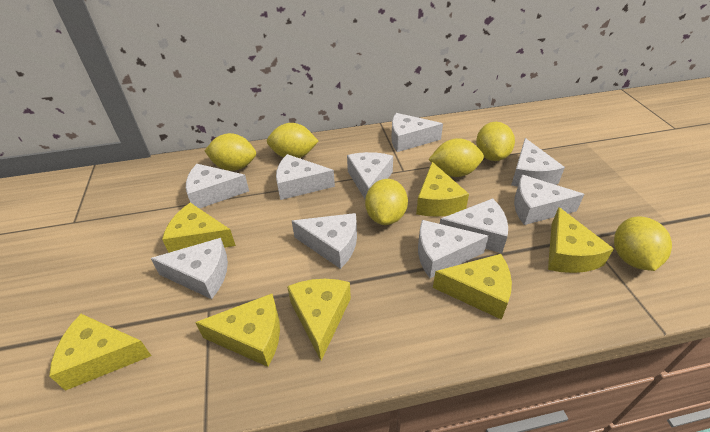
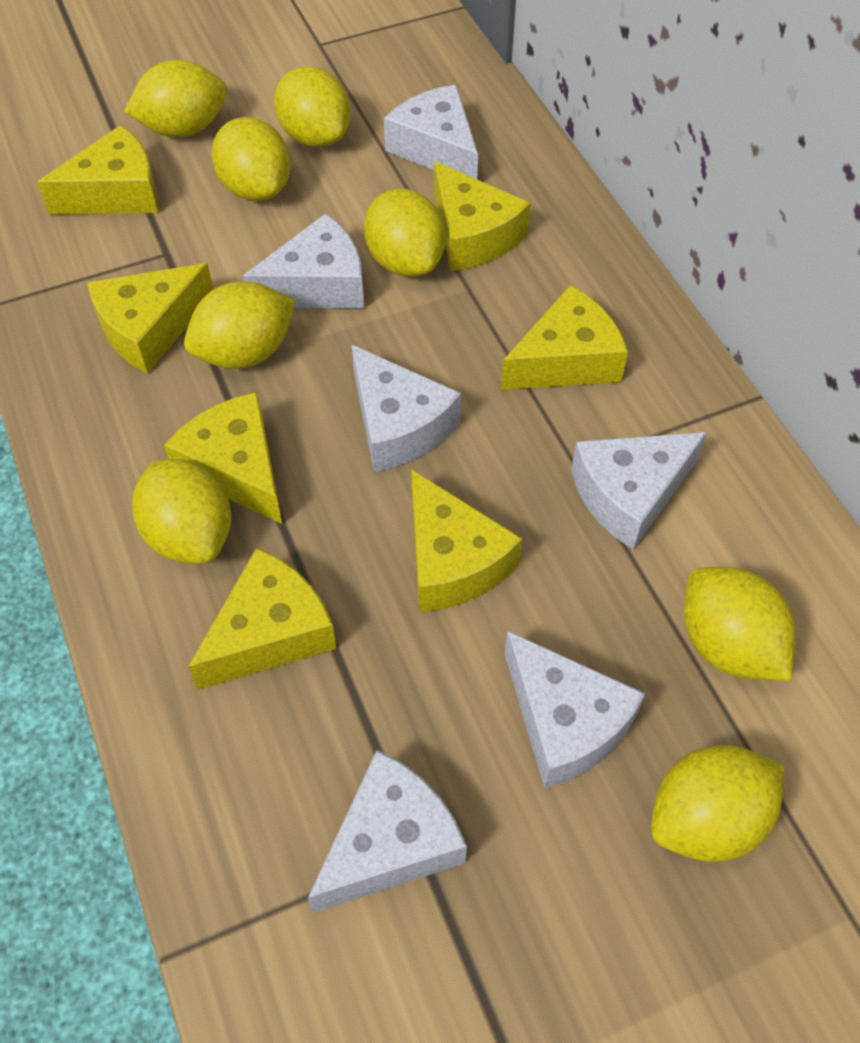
white cheese: 10 -> 6
yellow lemon: 6 -> 8

